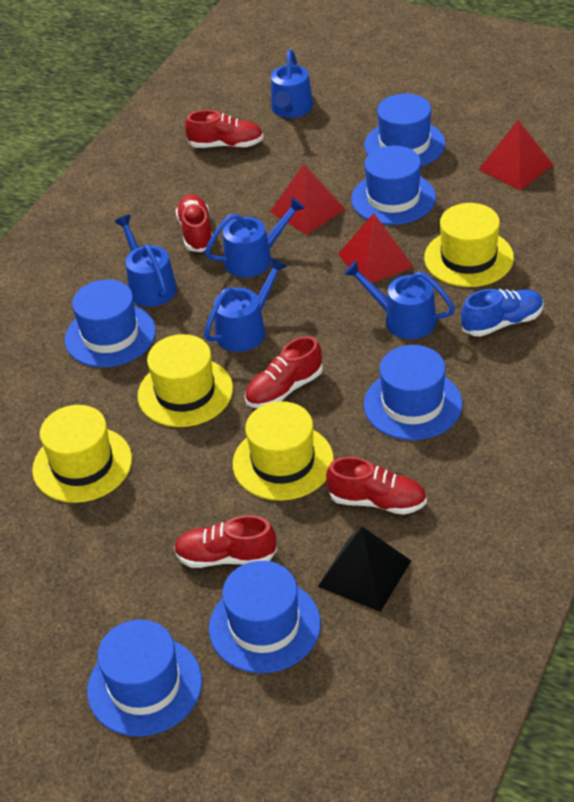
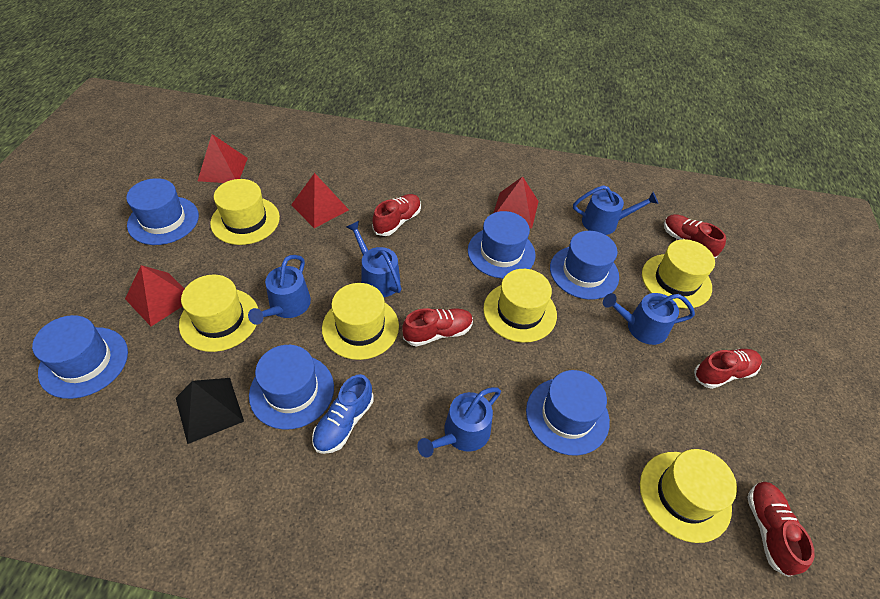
red pyramid: 3 -> 4
yellow hat: 4 -> 6

